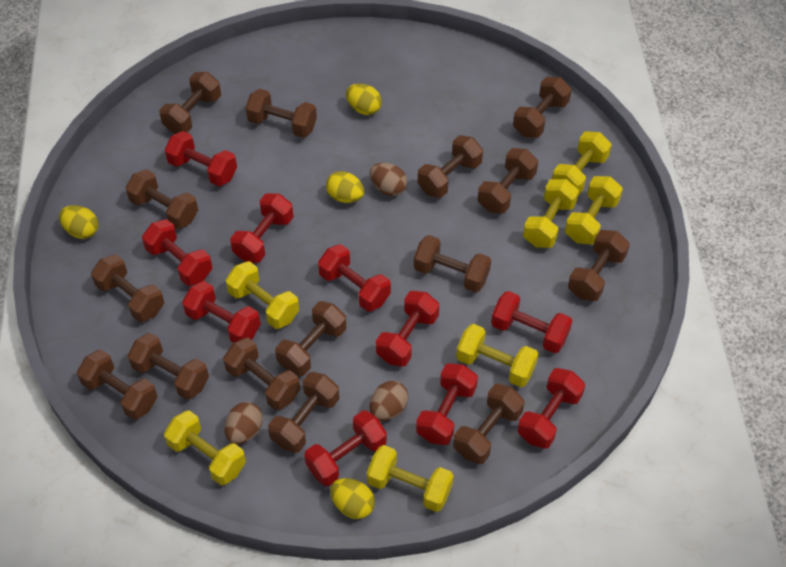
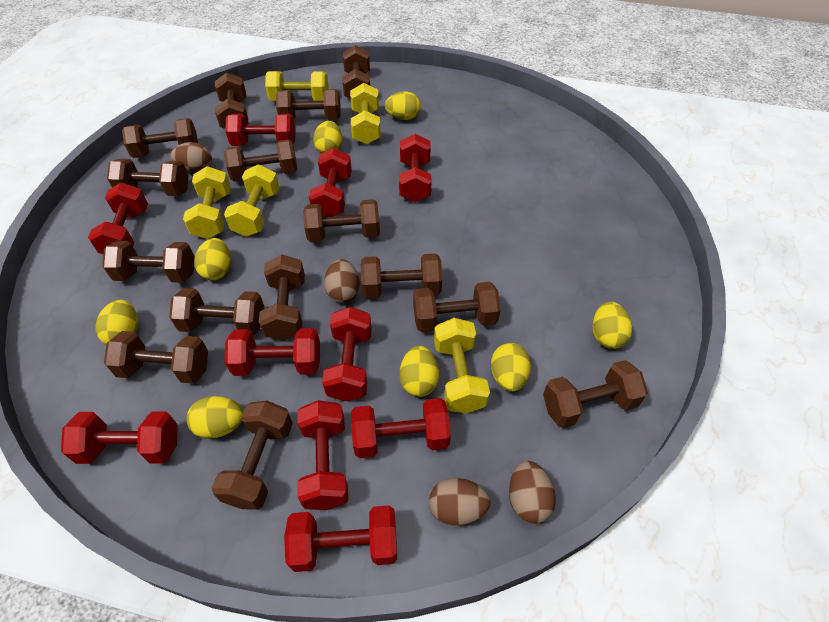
brown egg: 3 -> 4
yellow dumbbell: 7 -> 5
yellow egg: 4 -> 8

